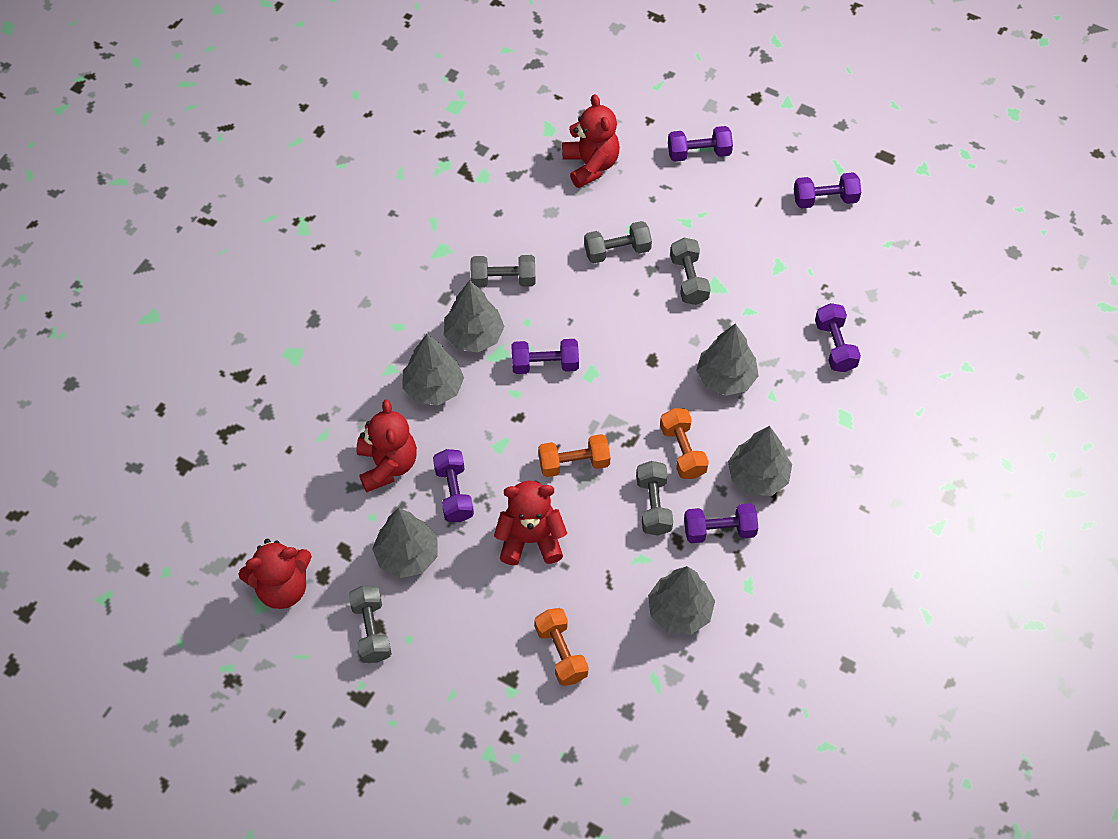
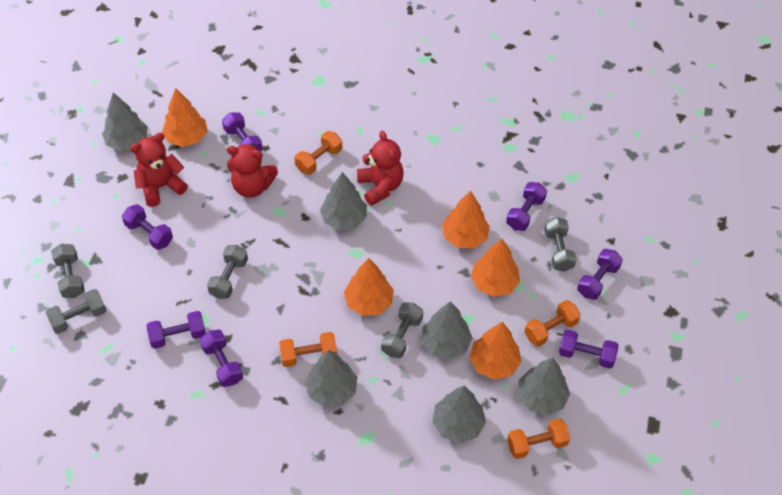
orange dumbbell: 3 -> 4
orange tree: 0 -> 5
purple dumbbell: 6 -> 7
red teddy bear: 4 -> 3

